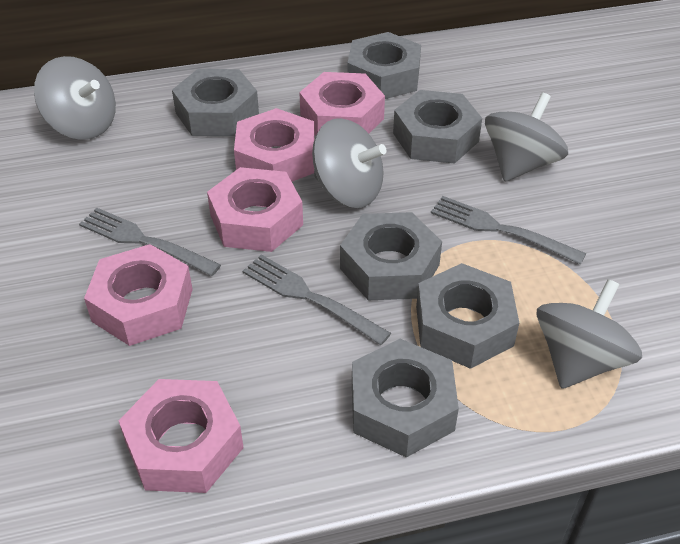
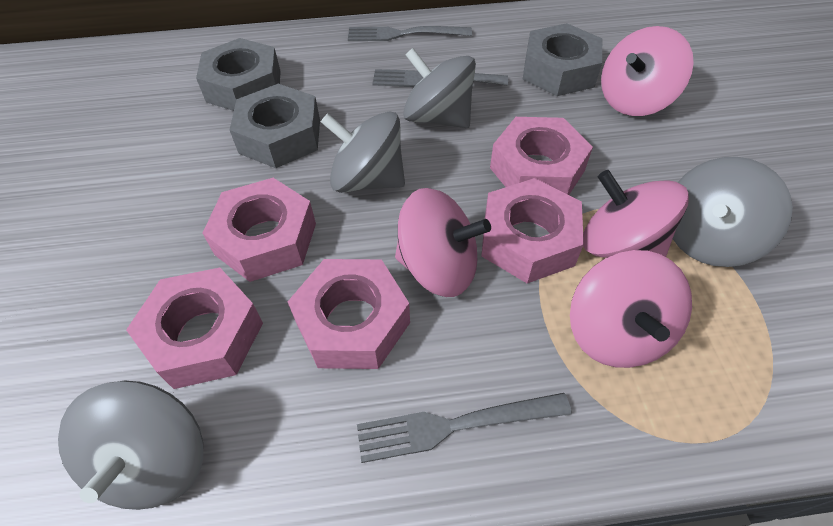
grey nut: 6 -> 3
pink spinning top: 0 -> 4

